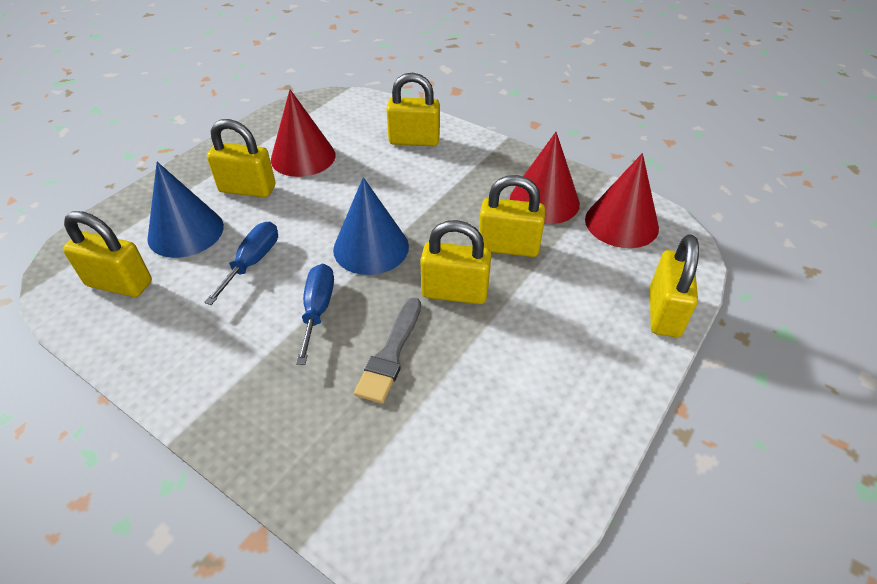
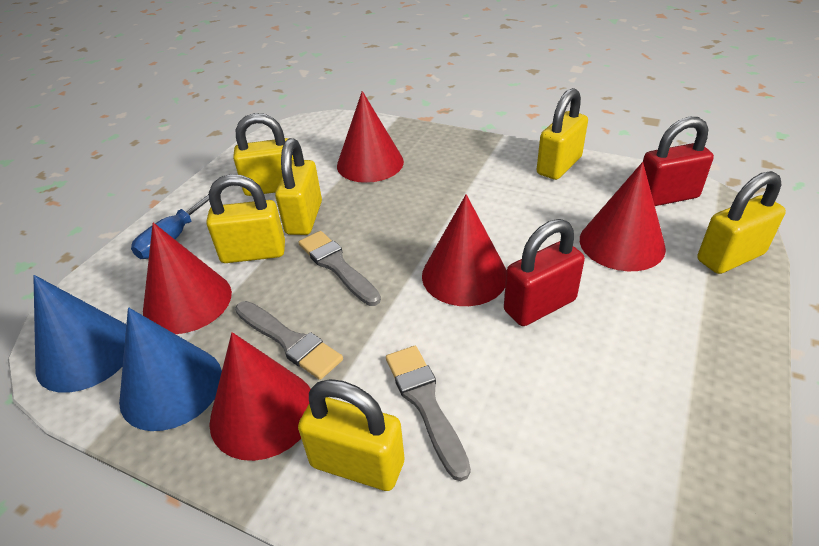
blue screwdriver: 2 -> 1
grey brush: 1 -> 3
red cone: 3 -> 5
red padlock: 0 -> 2

